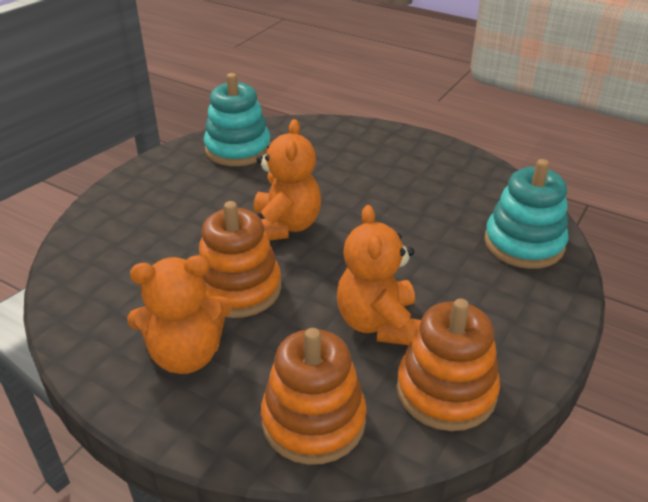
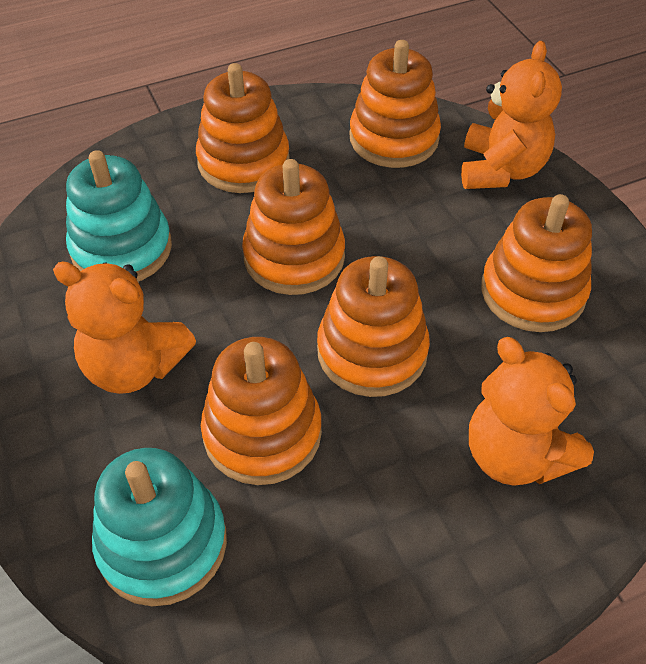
orange stacking toy: 3 -> 6

